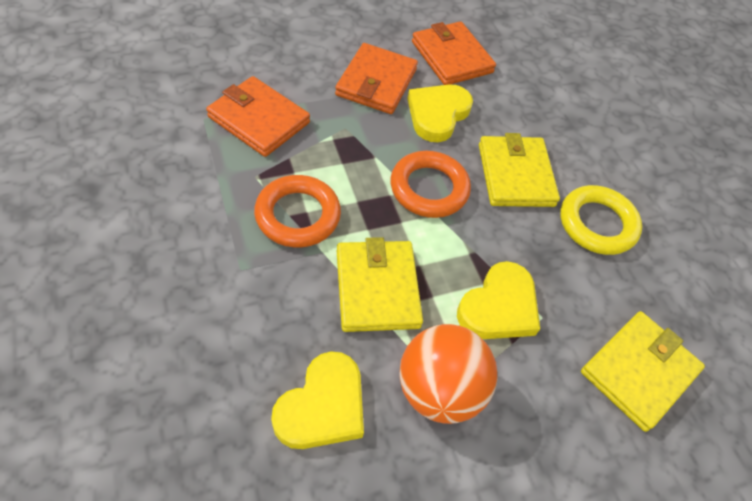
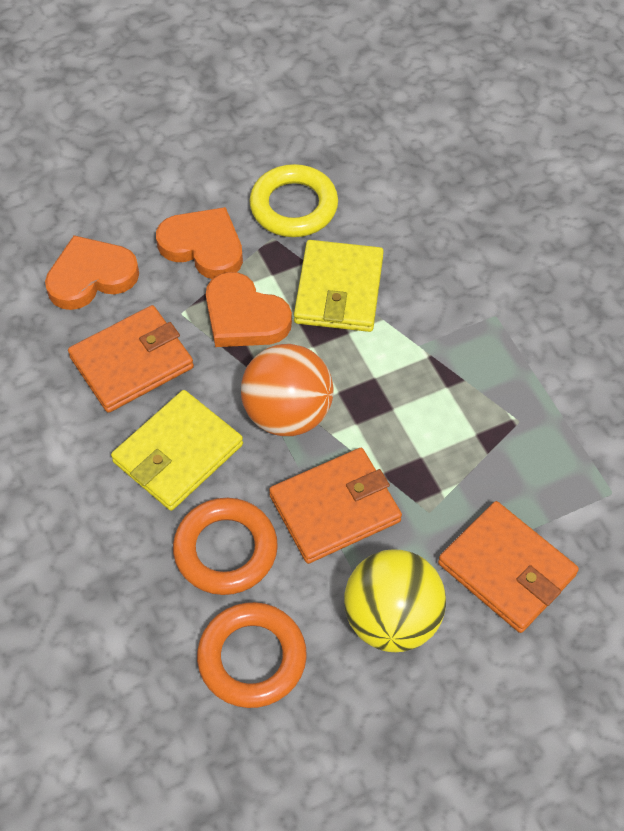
orange heart: 0 -> 3
yellow ball: 0 -> 1
yellow heart: 3 -> 0
yellow wallet: 3 -> 2

